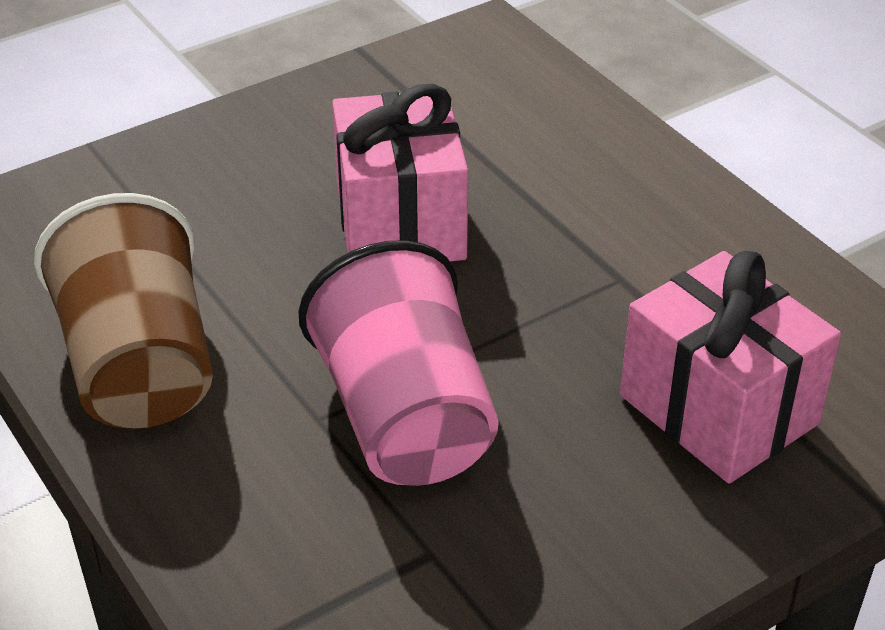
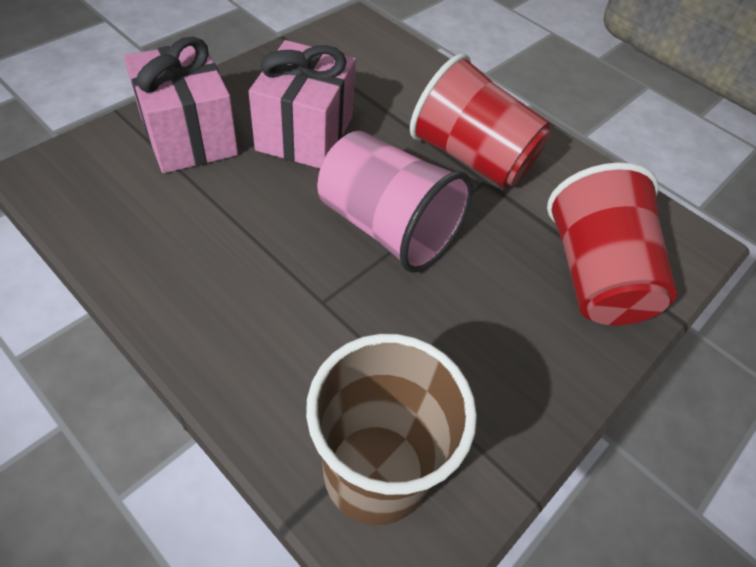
red cup: 0 -> 2

